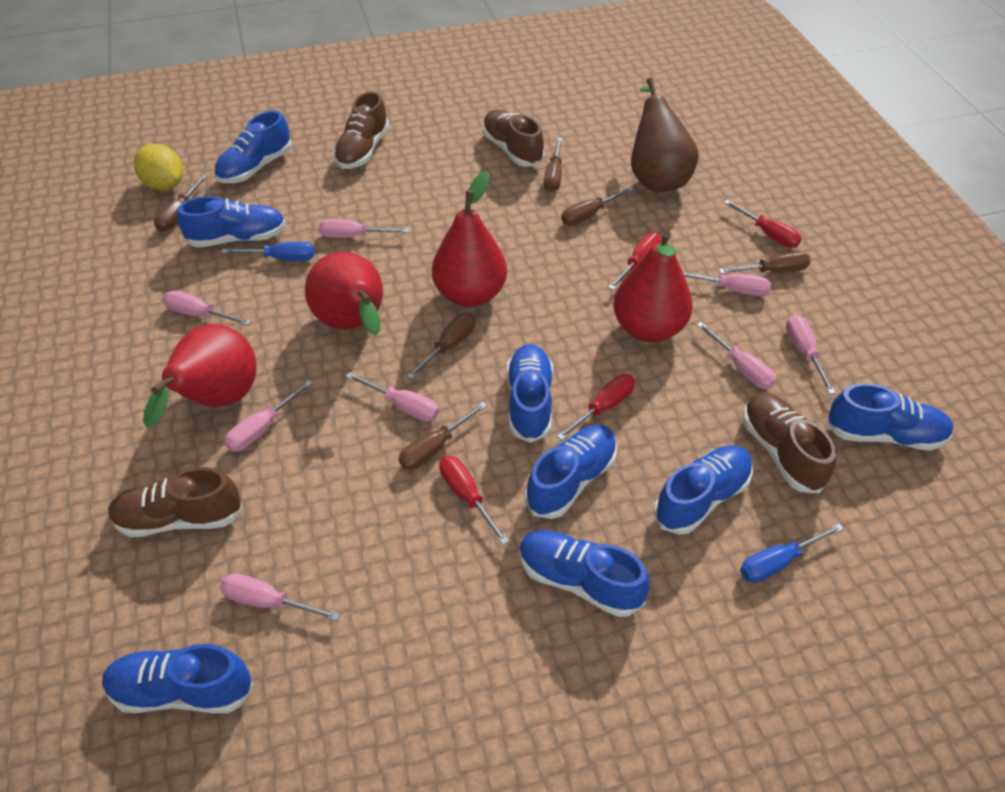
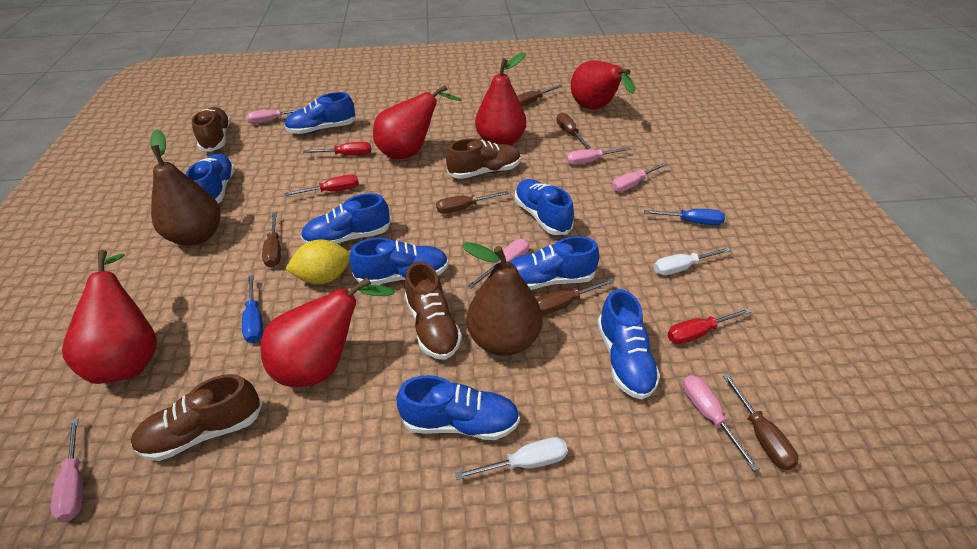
brown pear: 1 -> 2
pink screwdriver: 8 -> 6
red pear: 4 -> 5
red screwdriver: 4 -> 3
white screwdriver: 0 -> 2

